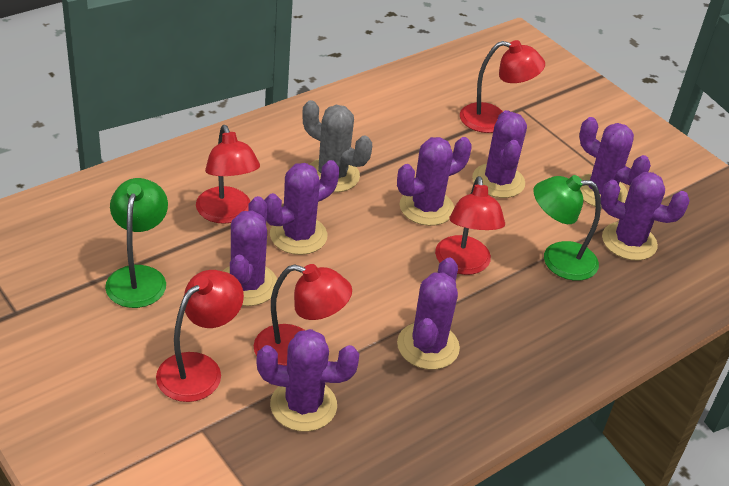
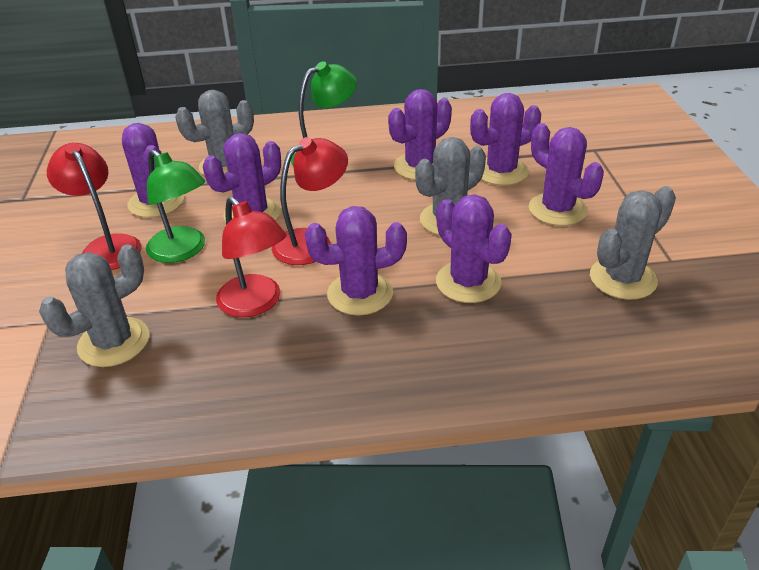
grey cactus: 1 -> 4
purple cactus: 8 -> 7
red lamp: 5 -> 3

